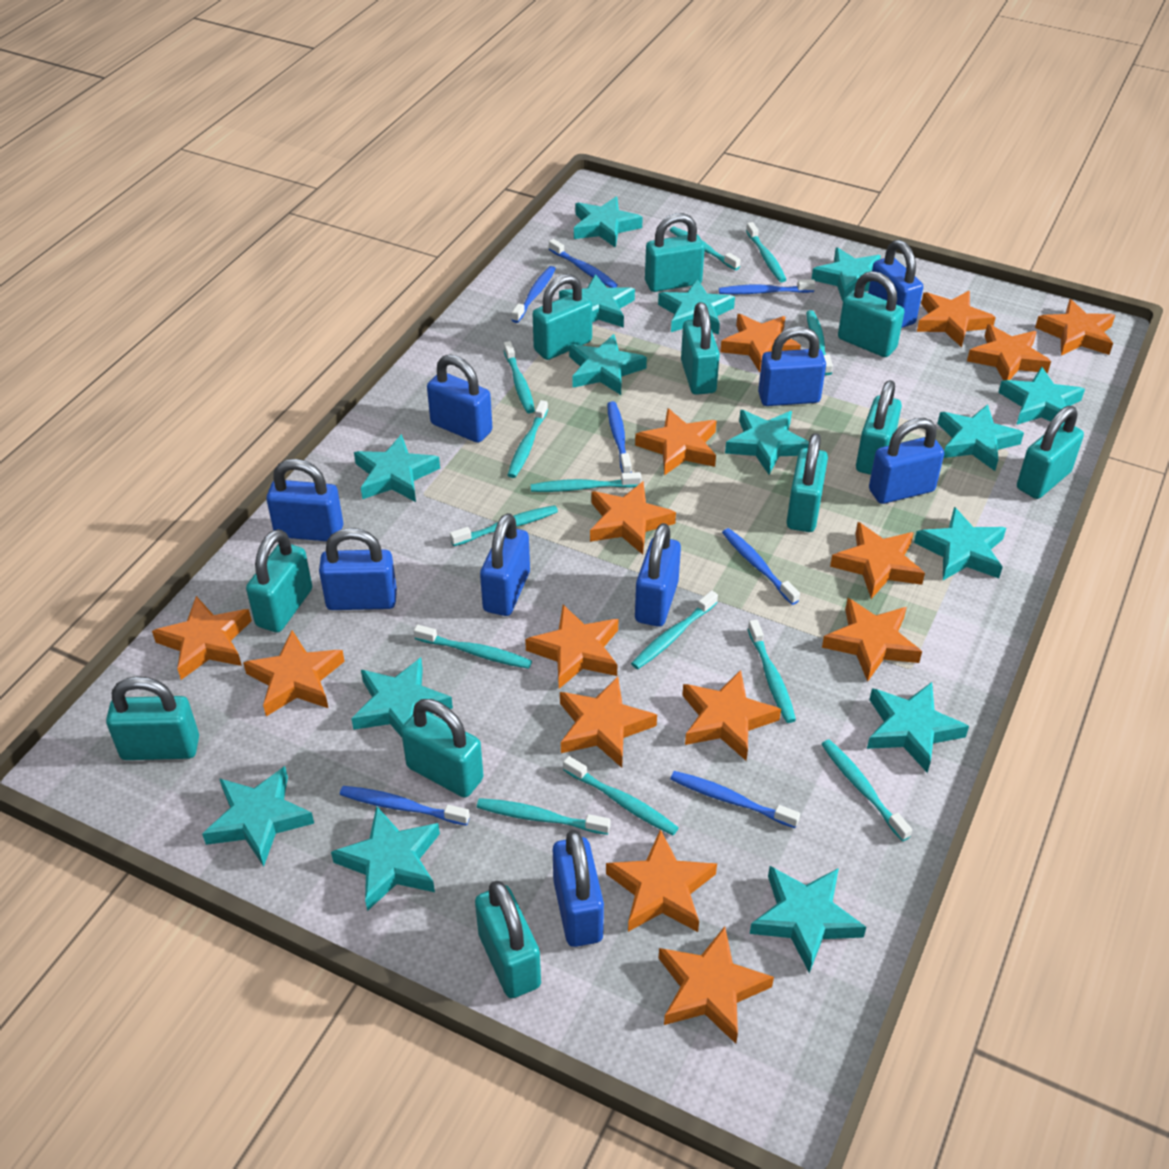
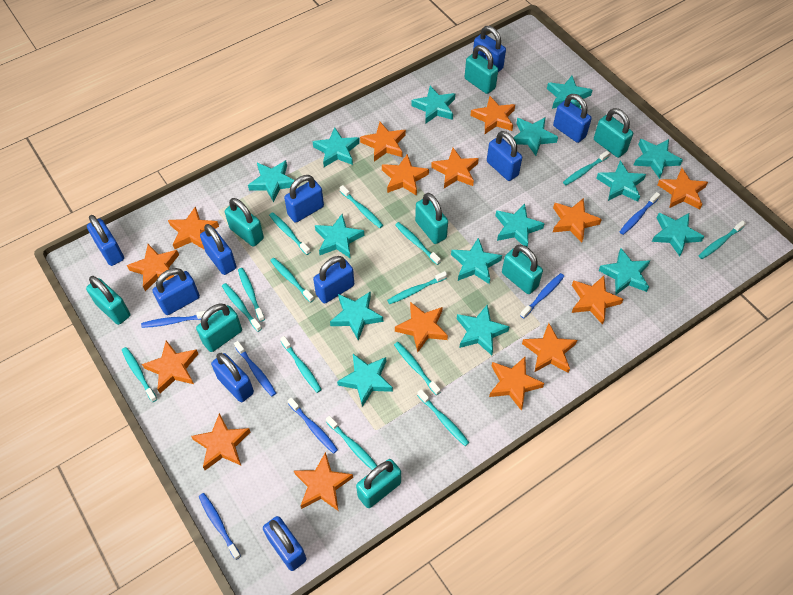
blue padlock: 9 -> 10
blue toothbrush: 7 -> 6
turquoise padlock: 11 -> 8
turquoise toothbrush: 13 -> 14

